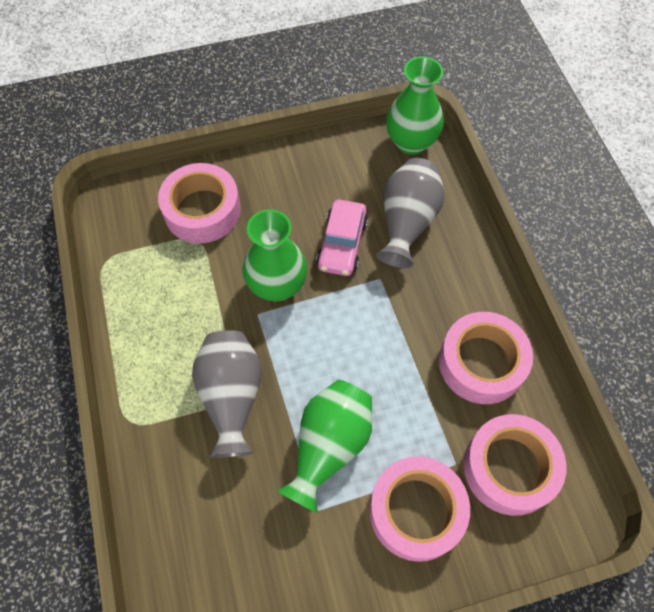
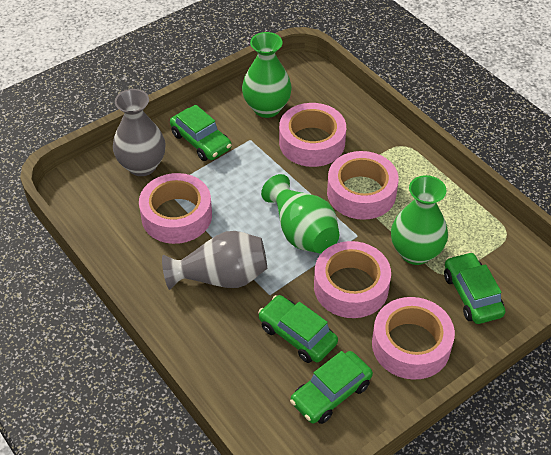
green car: 0 -> 4
pink car: 1 -> 0
pink tape: 4 -> 5

